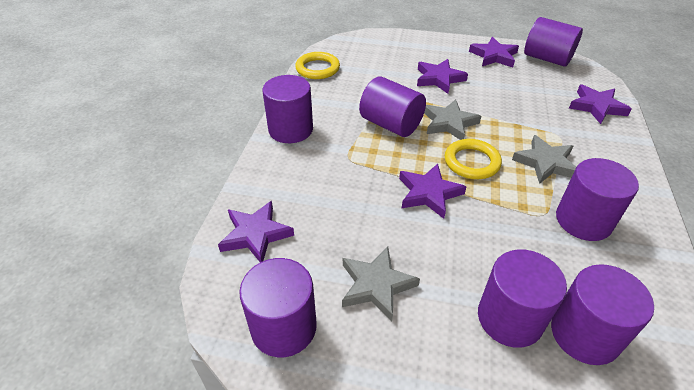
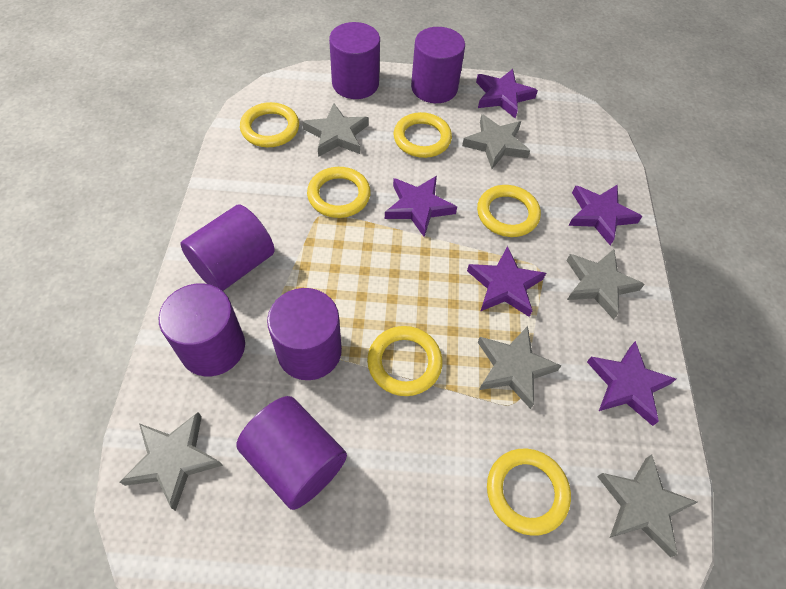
grey star: 3 -> 6
purple cylinder: 7 -> 6
yellow ring: 2 -> 6

